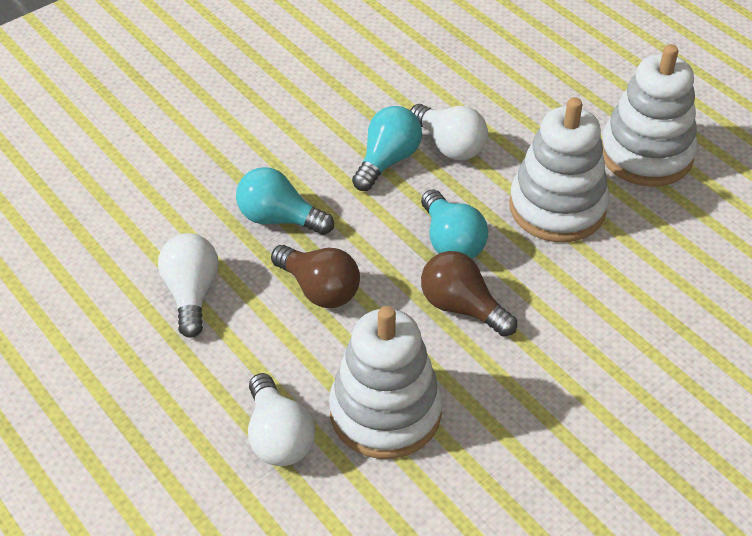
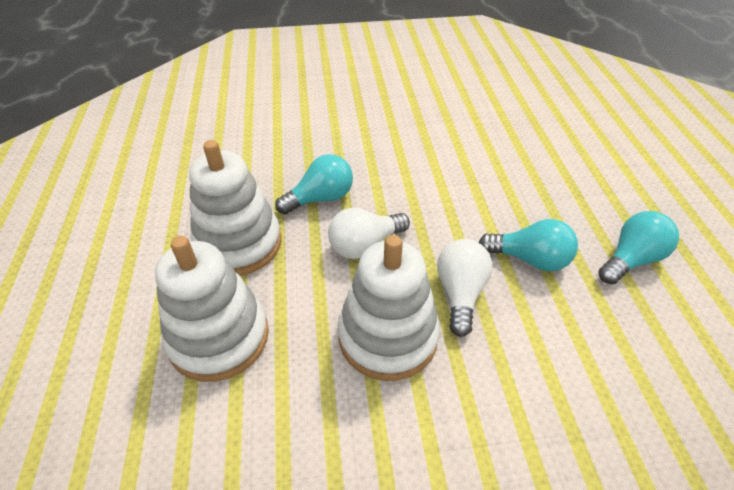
brown light bulb: 2 -> 0
white light bulb: 3 -> 2

